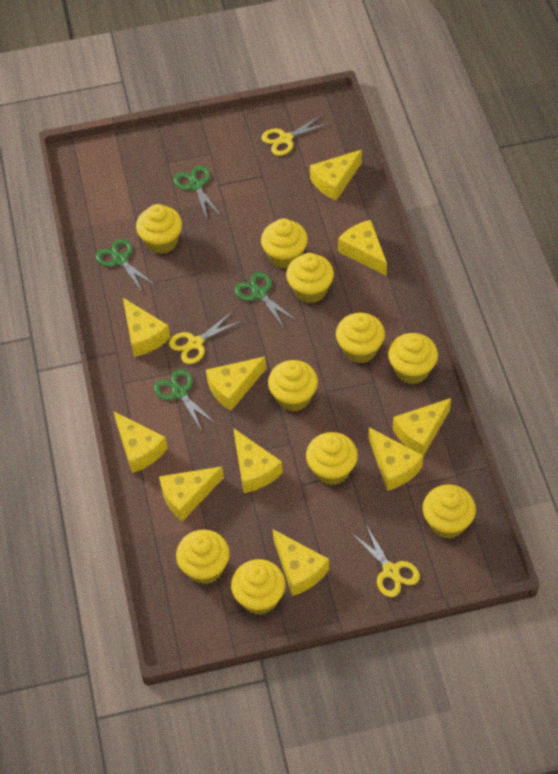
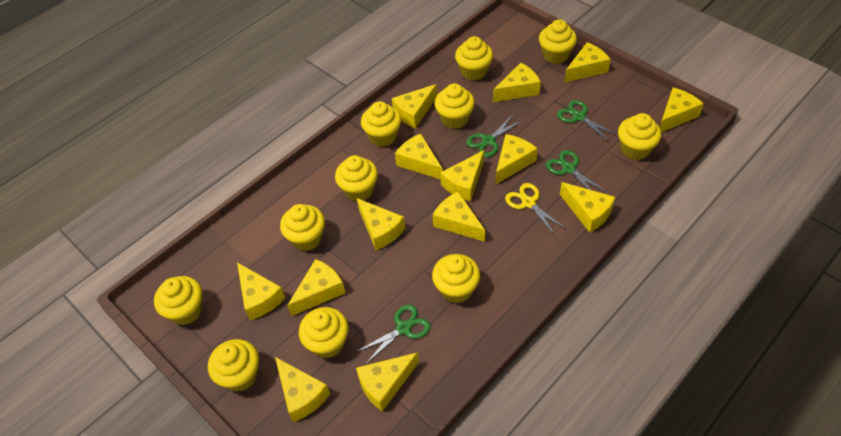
yellow cheese: 10 -> 14
yellow cupcake: 10 -> 11
yellow scissors: 3 -> 1

